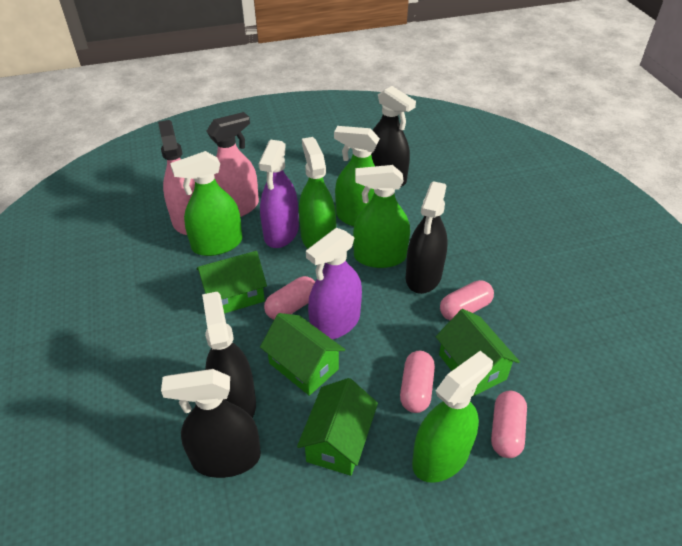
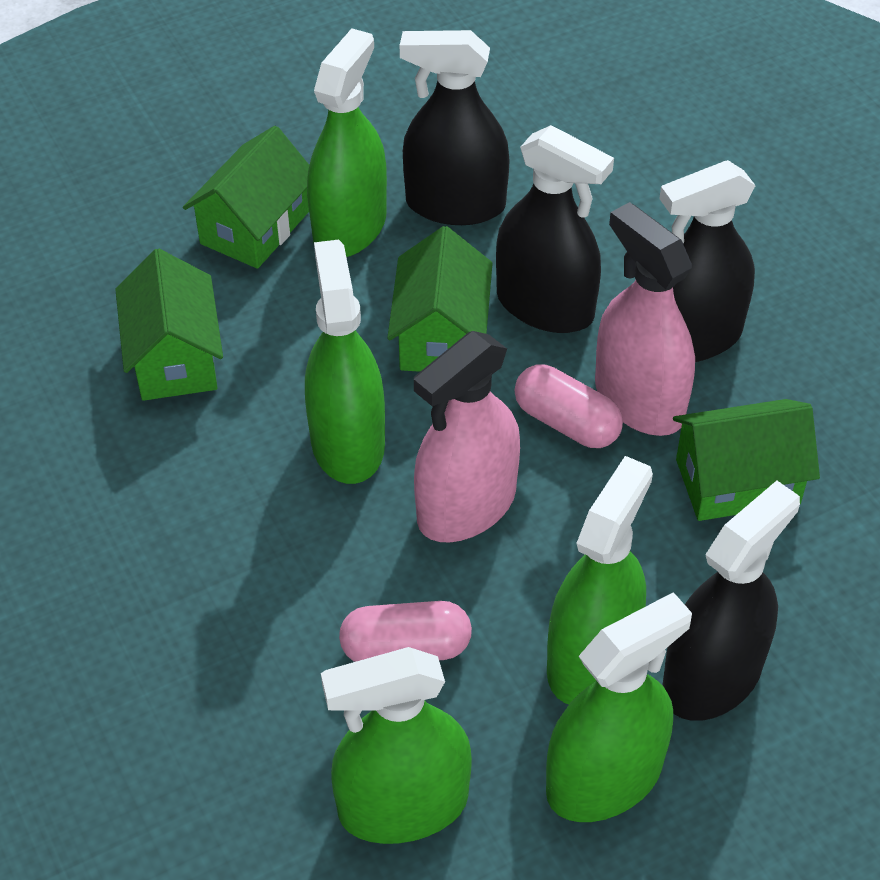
pink capsule: 4 -> 2
purple spray bottle: 2 -> 0

